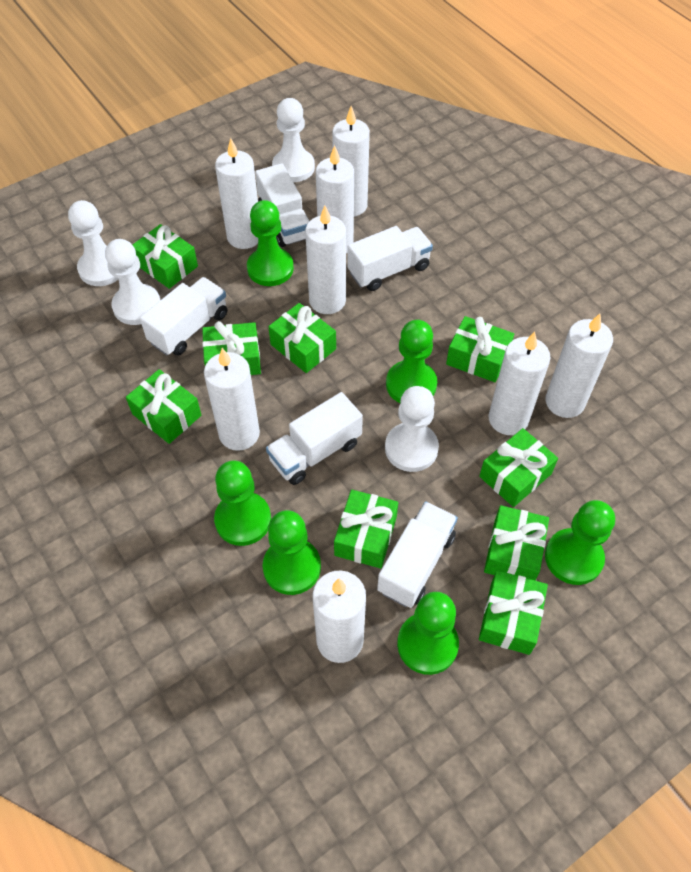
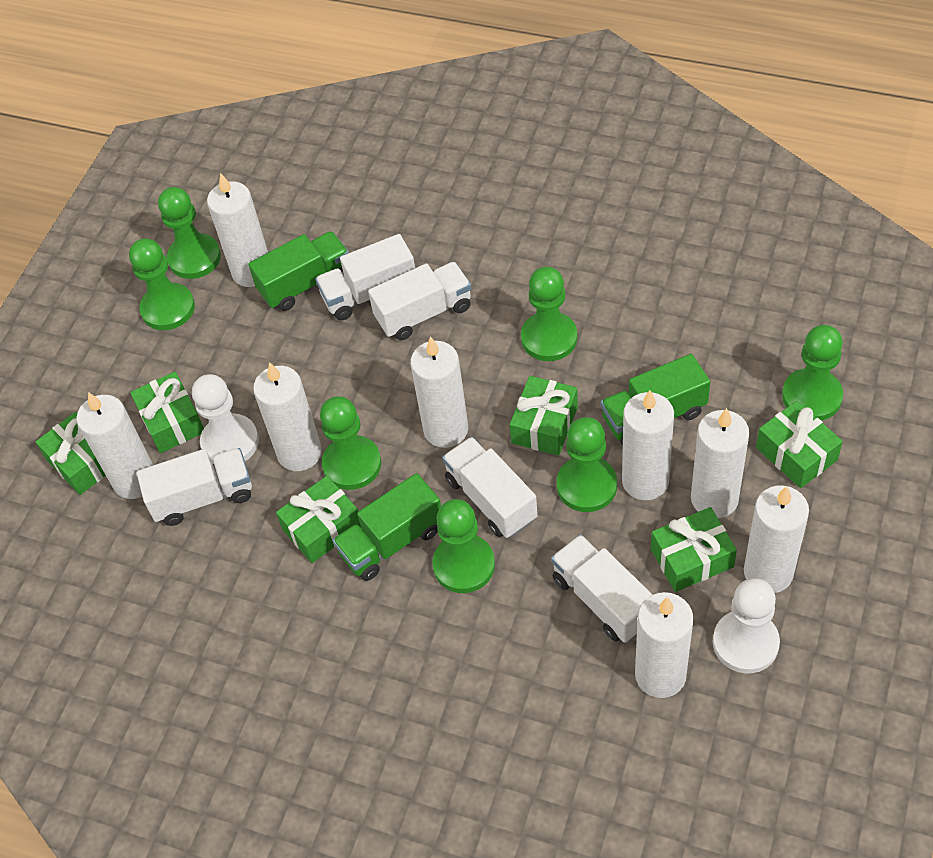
green gift: 9 -> 6
green pawn: 6 -> 7
green truck: 0 -> 3
white pawn: 4 -> 2

